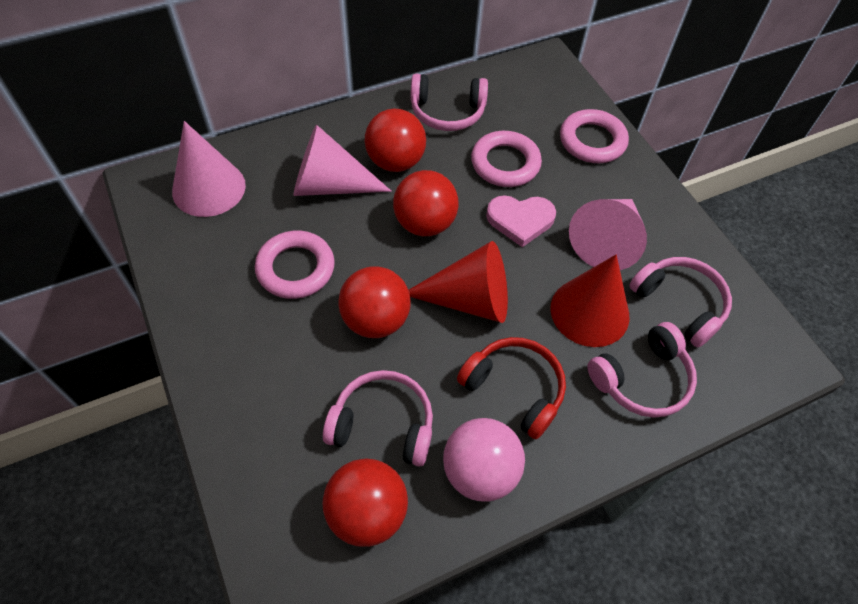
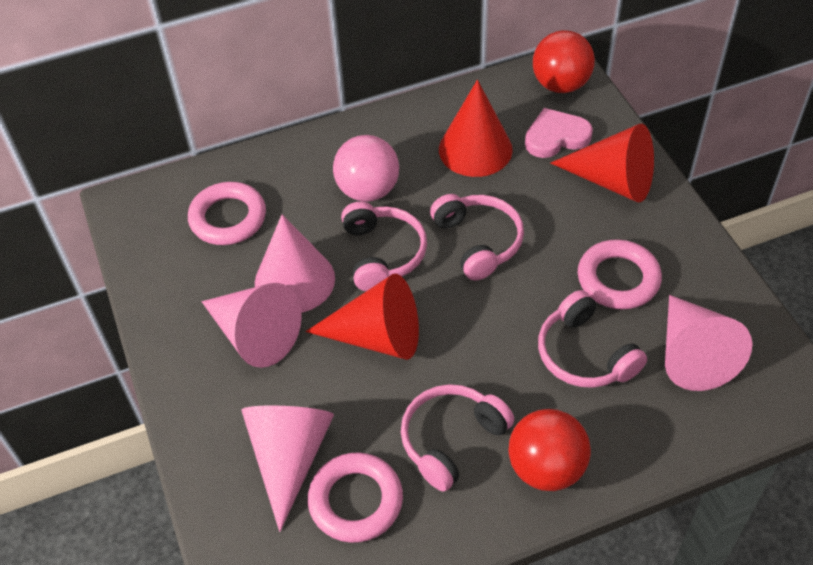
pink cone: 3 -> 4
red ball: 4 -> 2
red cone: 2 -> 3
red headphones: 1 -> 0

